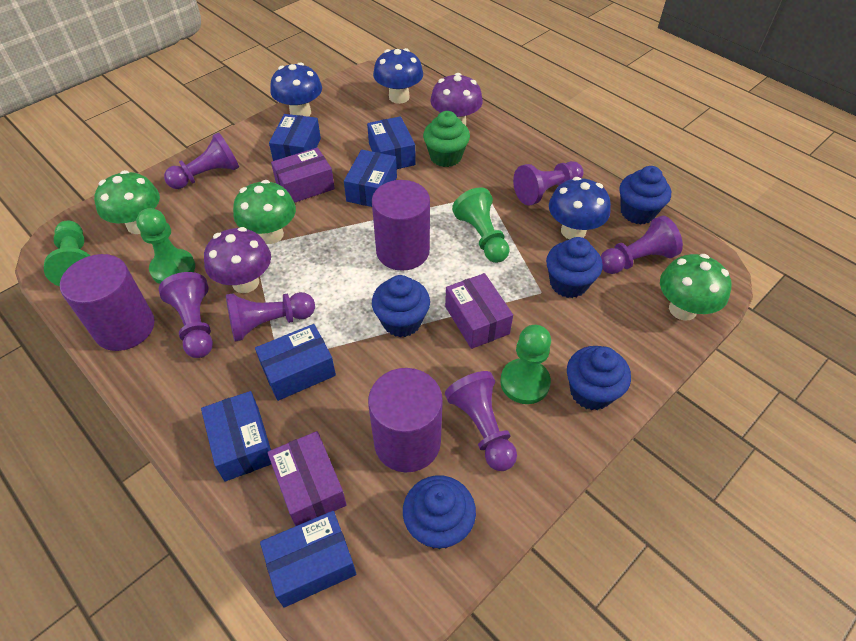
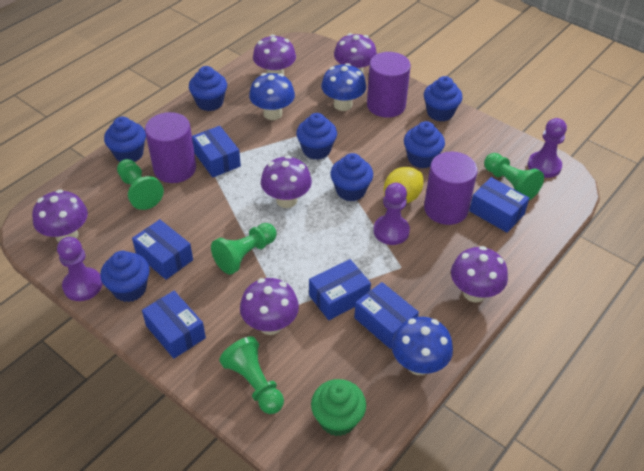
blue cupcake: 5 -> 7
green mushroom: 3 -> 0
purple box: 3 -> 0
purple mushroom: 2 -> 6
purple pawn: 6 -> 3
yellow lemon: 0 -> 1

